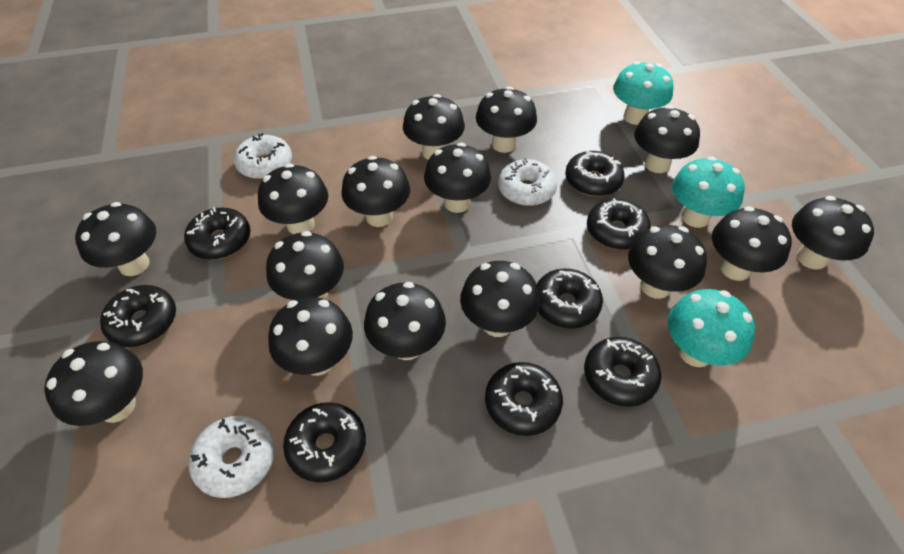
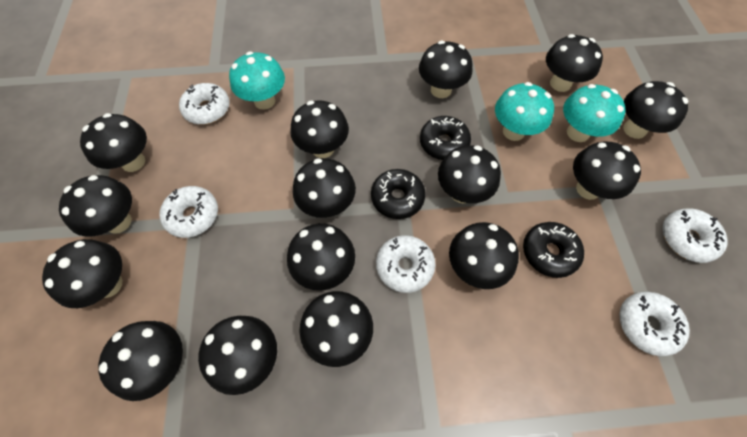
black donut: 8 -> 3
white donut: 3 -> 5

